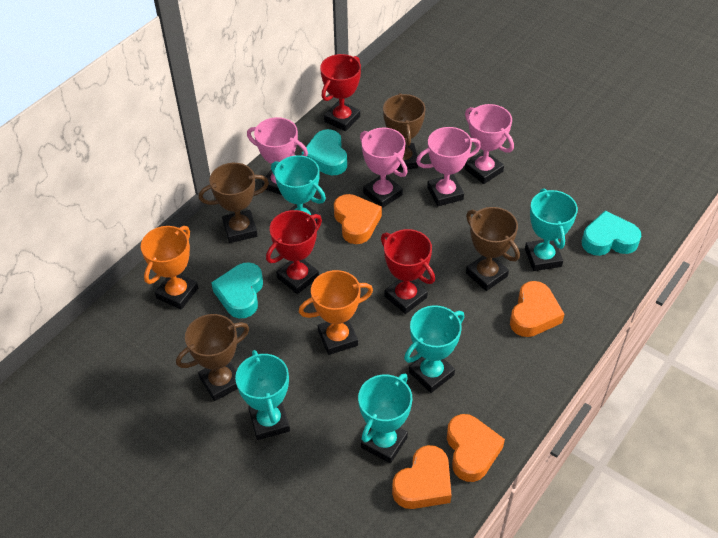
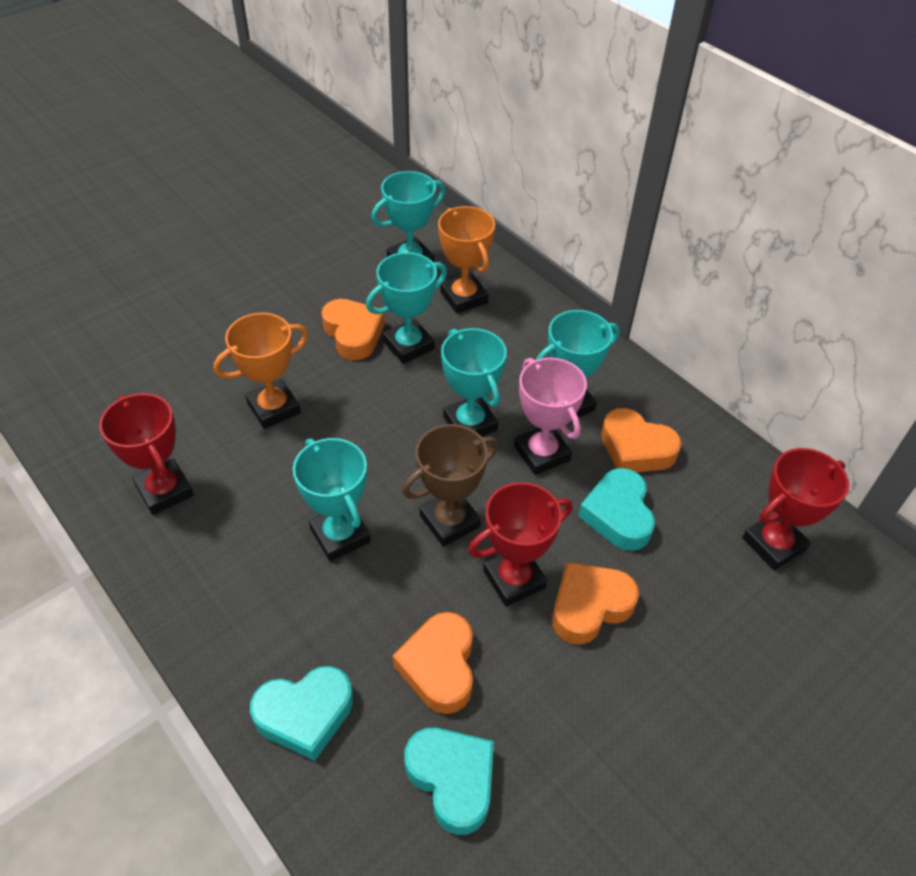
brown trophy: 4 -> 1
pink trophy: 4 -> 1

